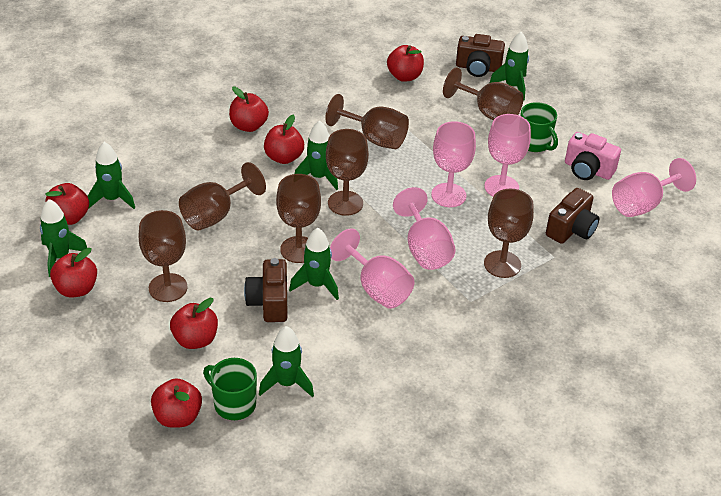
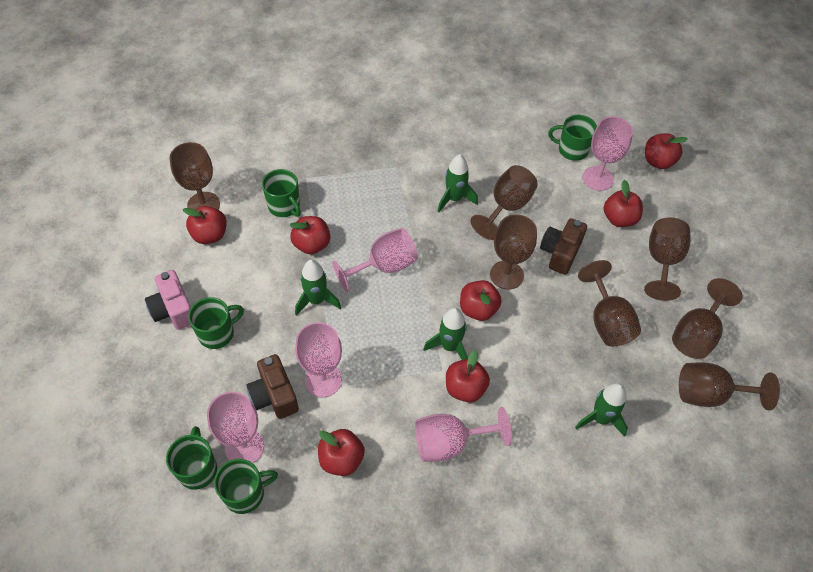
brown camera: 3 -> 2
green mug: 2 -> 5
green rocket: 6 -> 4

